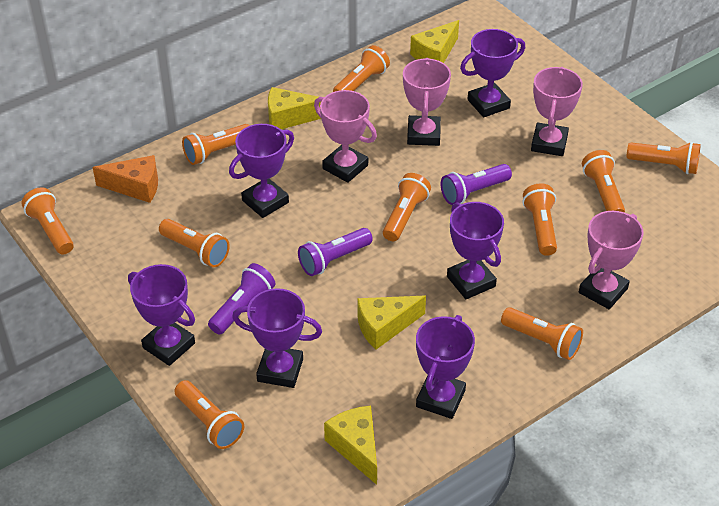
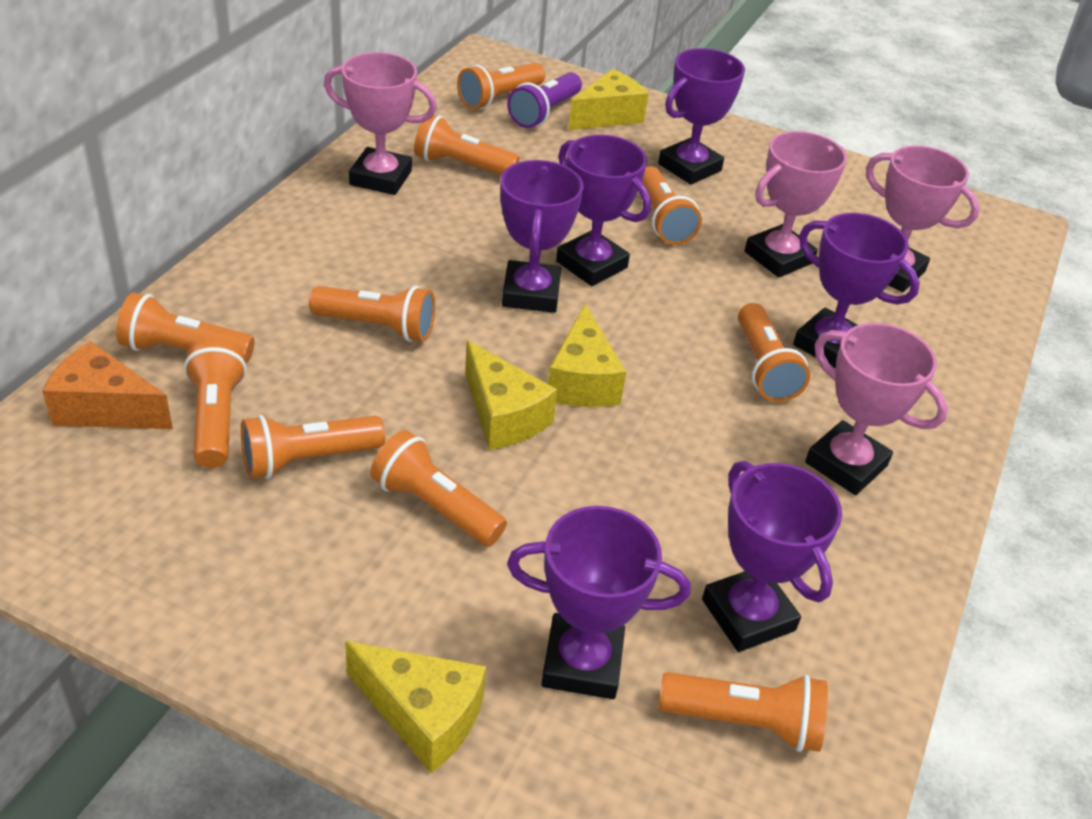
purple flashlight: 3 -> 1

